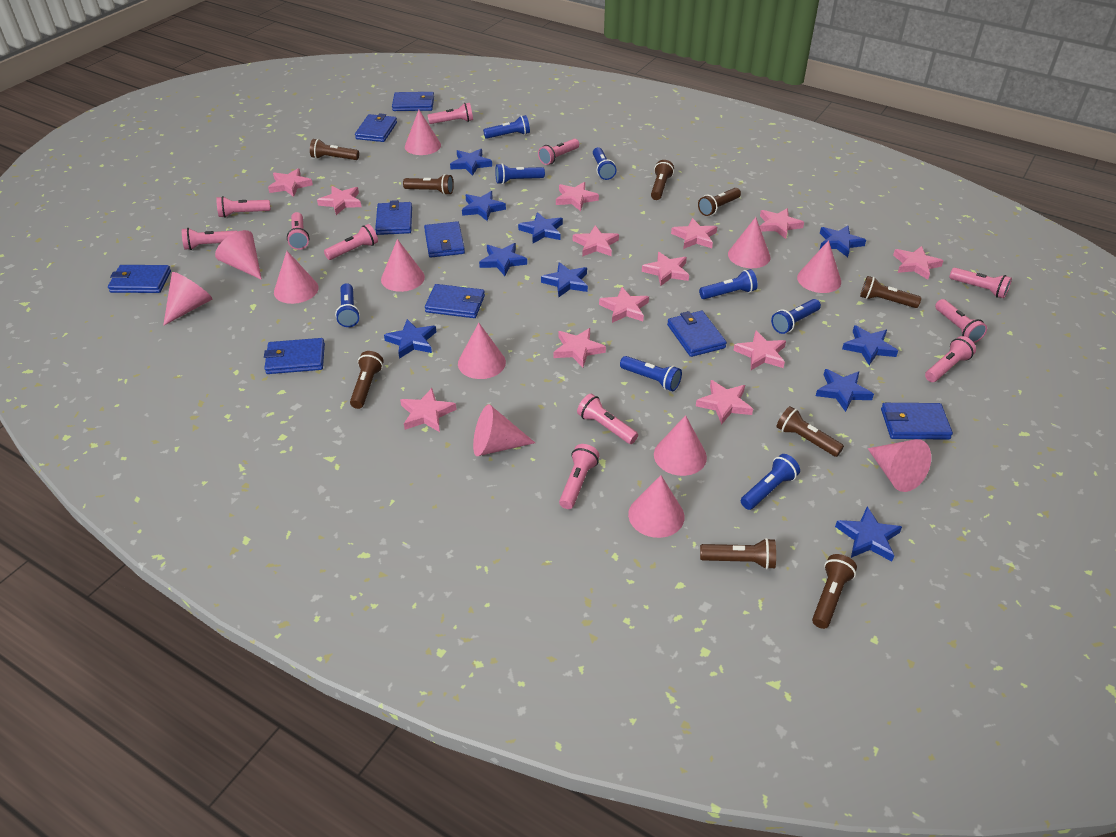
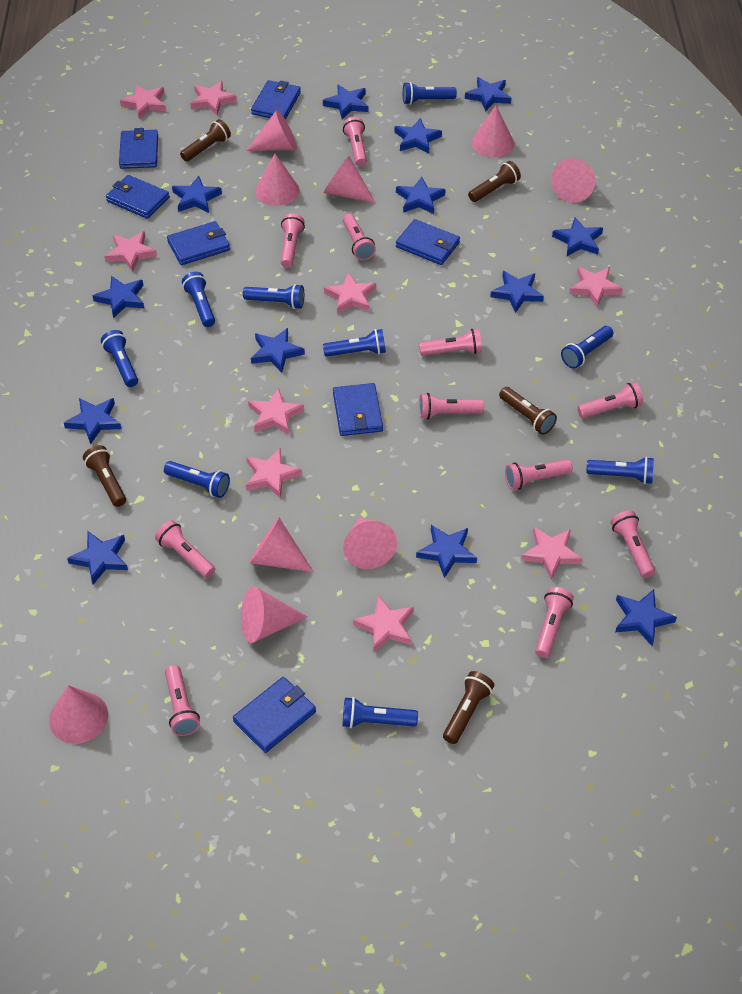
blue flashlight: 8 -> 9
blue star: 10 -> 13
blue wallet: 9 -> 7
brown flashlight: 9 -> 5
pink cone: 12 -> 9
pink star: 13 -> 9

